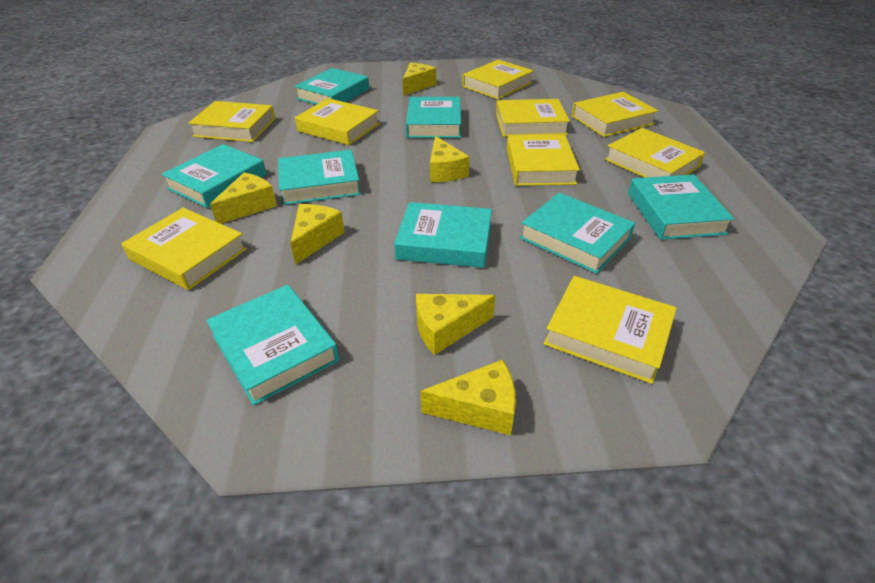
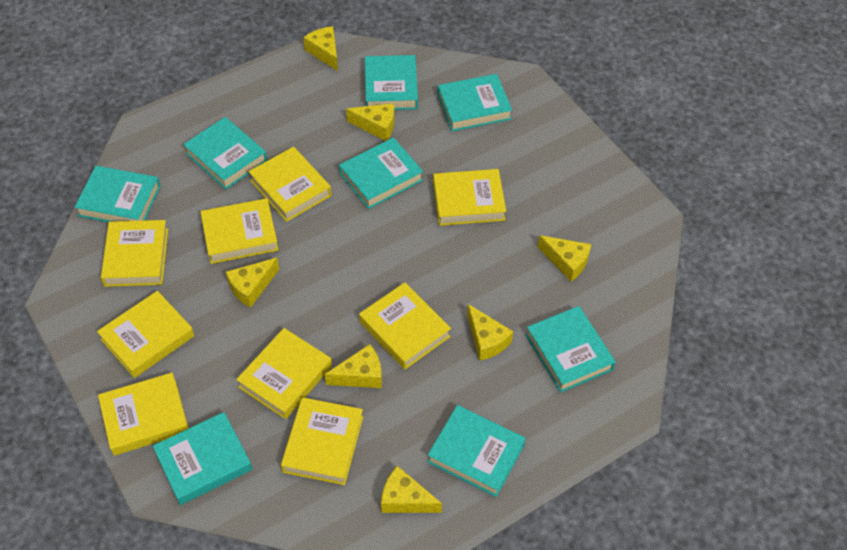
yellow cheese: 6 -> 7

